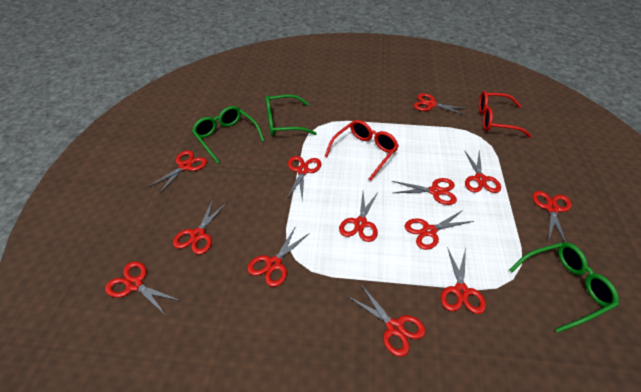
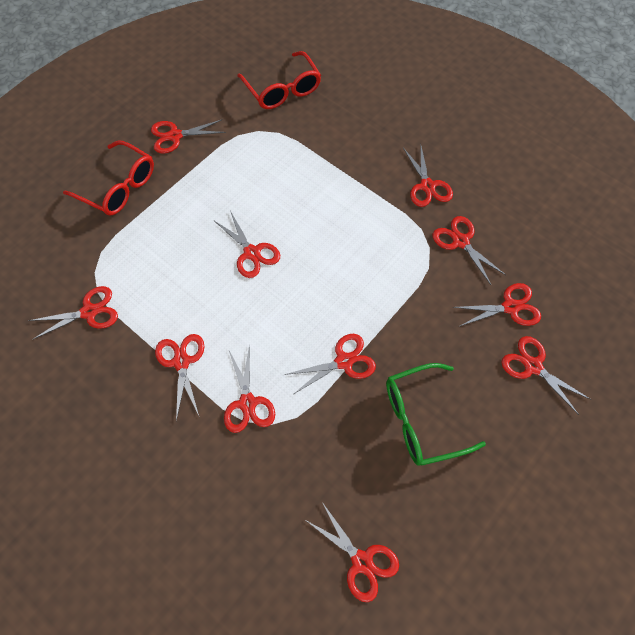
green glasses: 3 -> 1
red scissors: 13 -> 11

